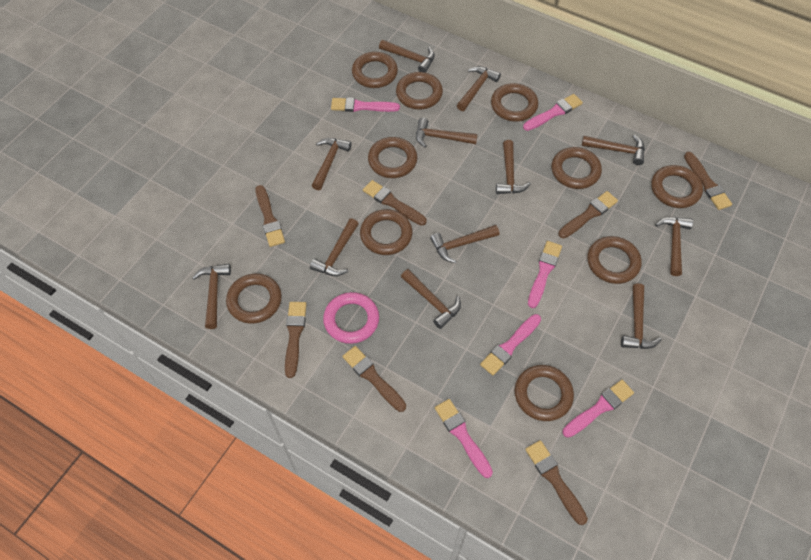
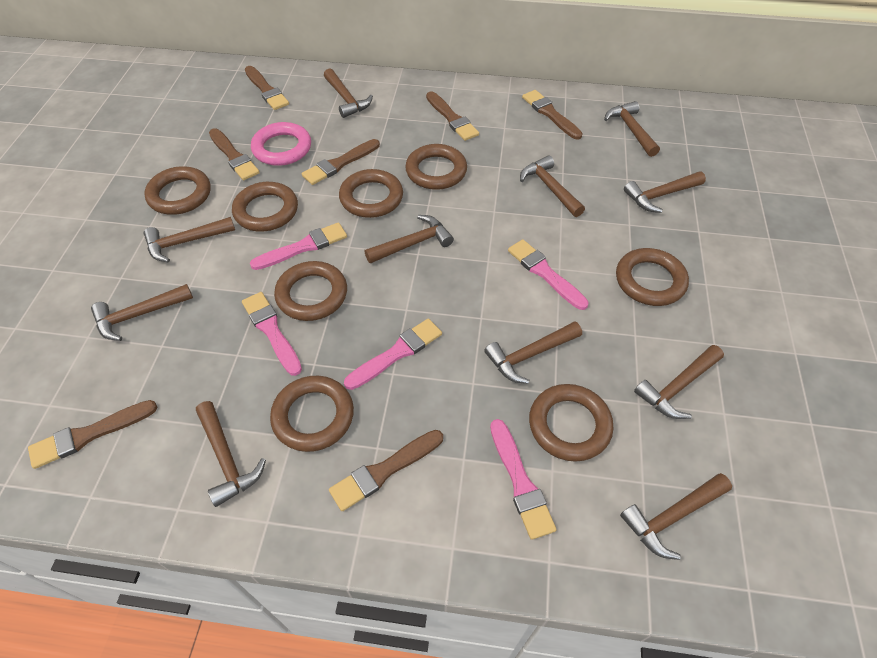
brown hammer: 12 -> 11
brown ring: 10 -> 8
pink brush: 6 -> 5

